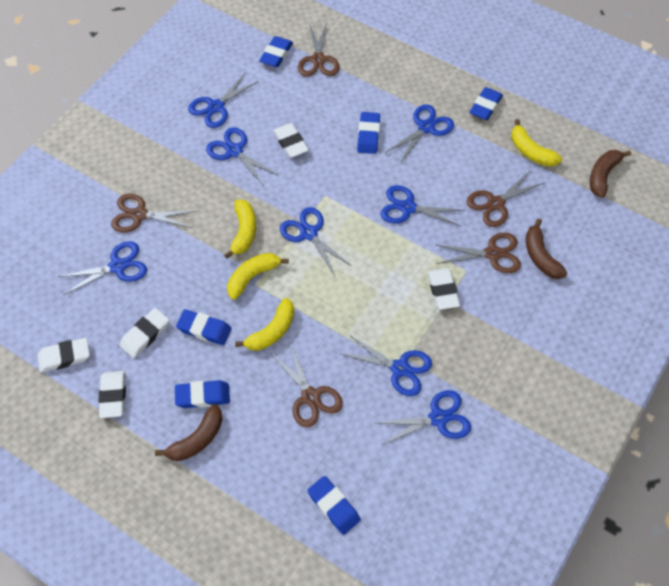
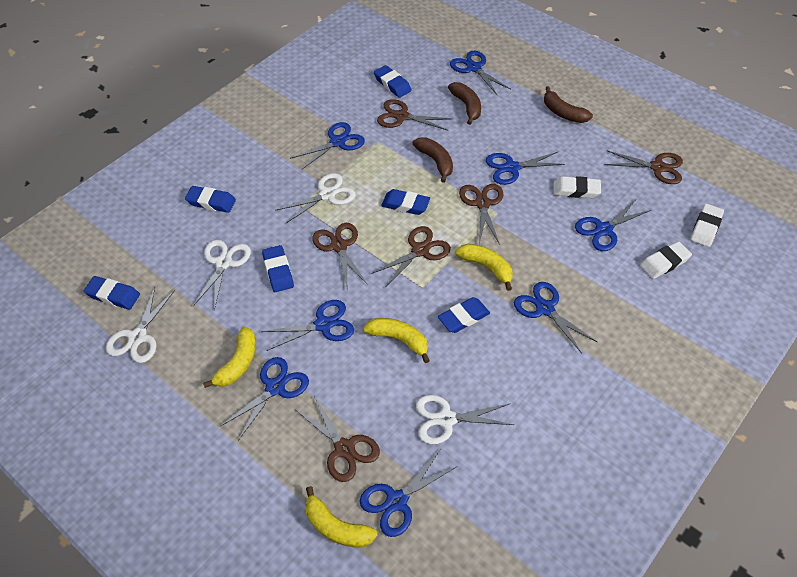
brown scissors: 5 -> 6
white eraser: 5 -> 3
white scissors: 0 -> 4

